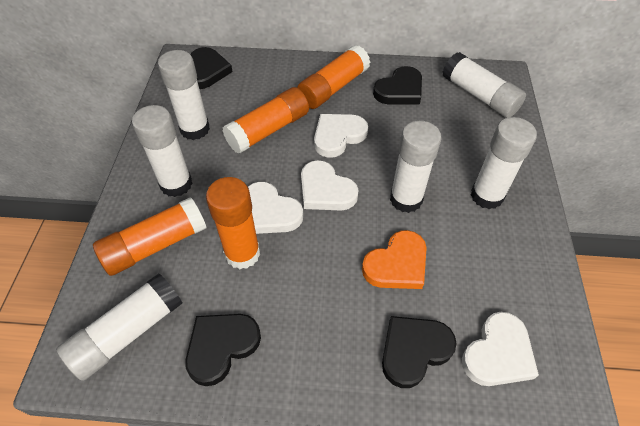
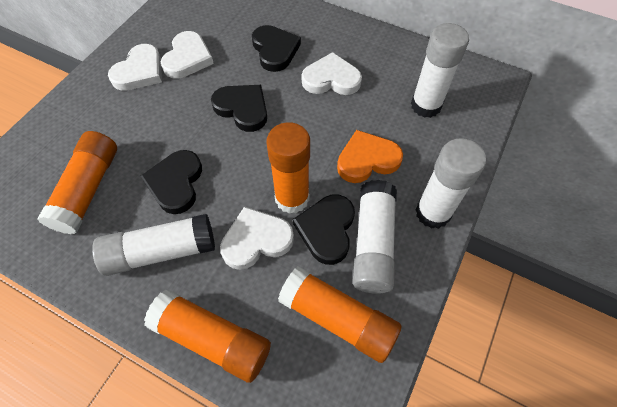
white glue stick: 6 -> 4

